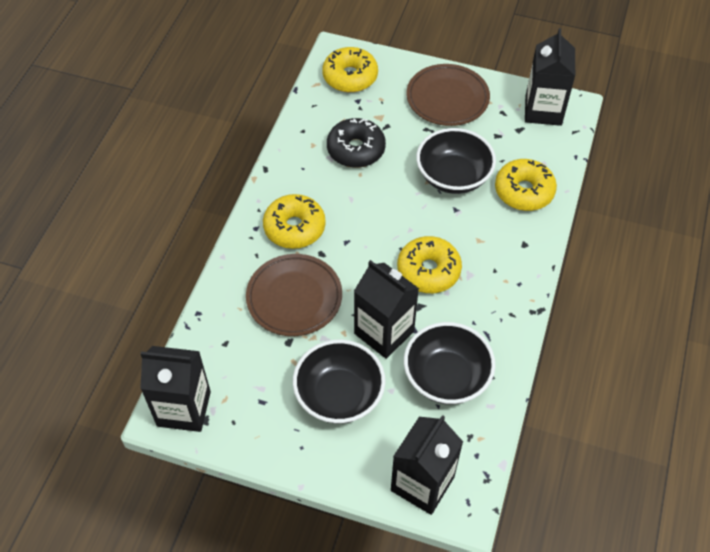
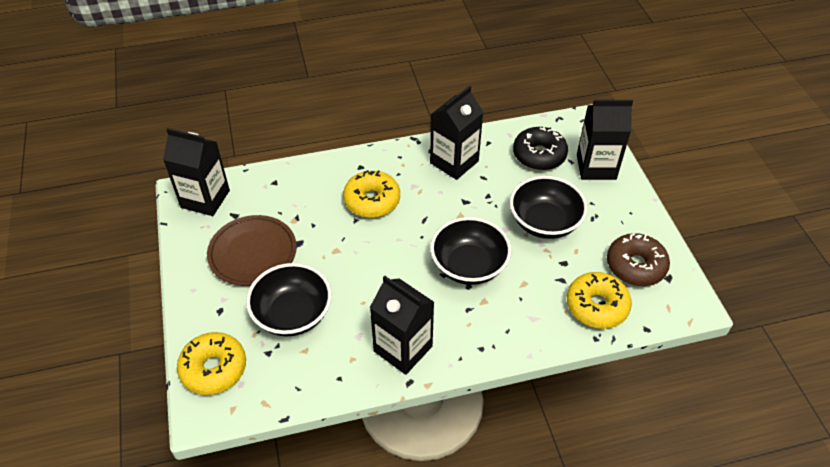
brown donut: 0 -> 1
brown plate: 2 -> 1
yellow donut: 4 -> 3

